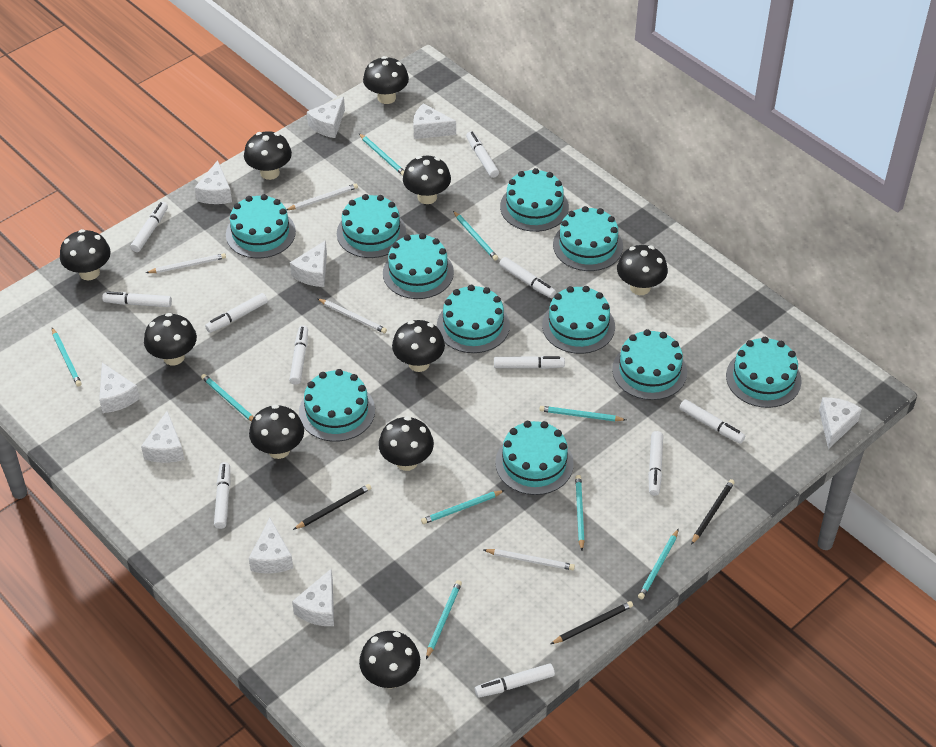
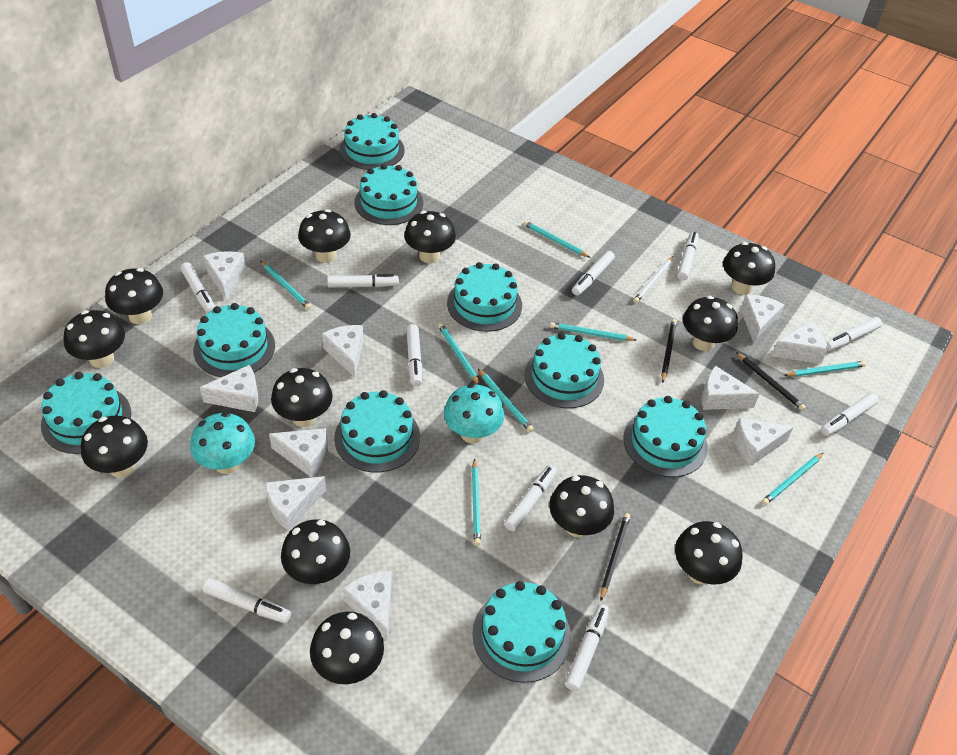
black mushroom: 10 -> 12
turquoise cake: 11 -> 9
turquoise mushroom: 0 -> 2
turquoise pencil: 9 -> 8
white cheese: 9 -> 10
white marker: 11 -> 10
white pencil: 4 -> 1

